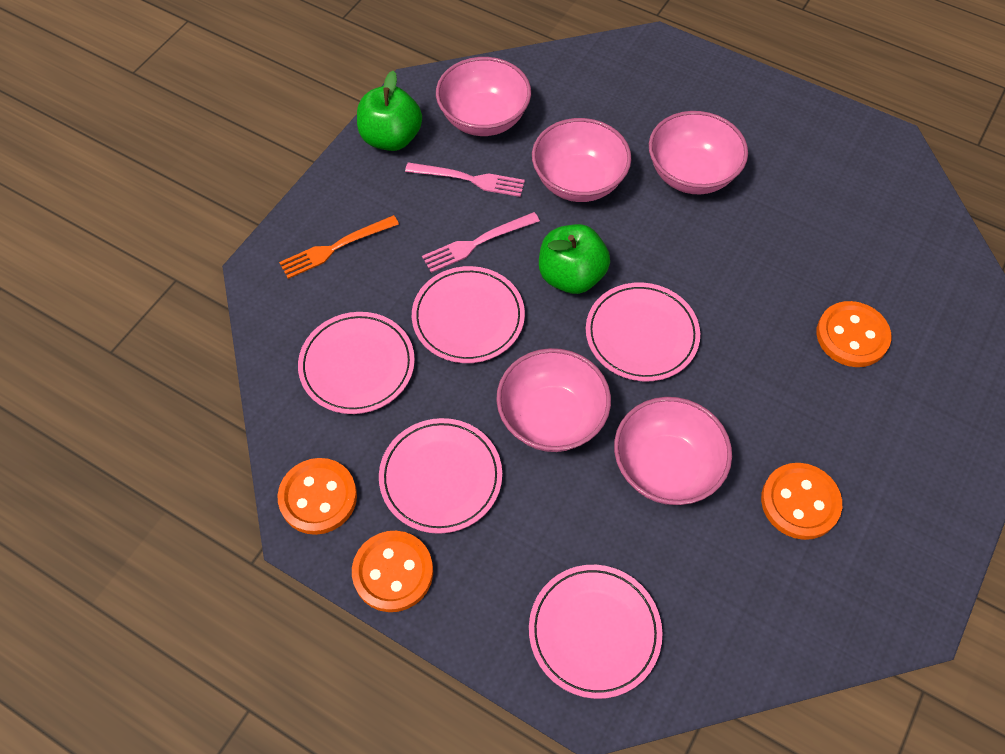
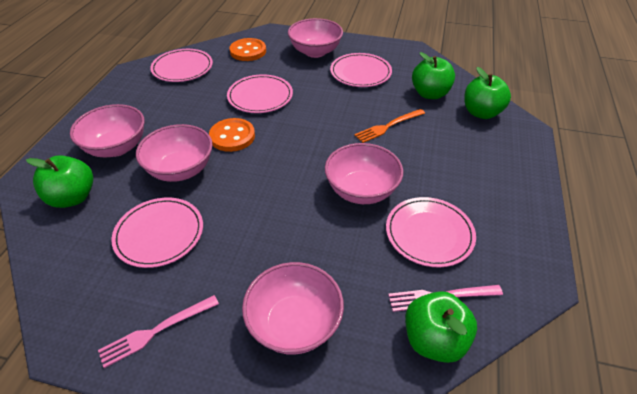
green apple: 2 -> 4
orange button: 4 -> 2

